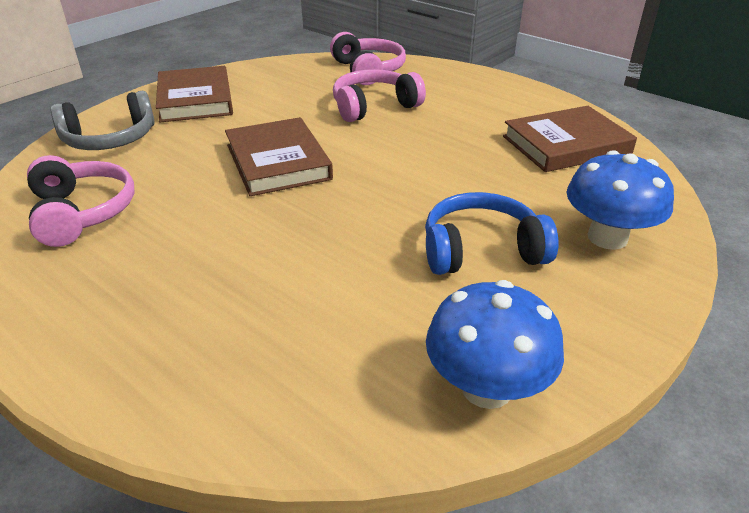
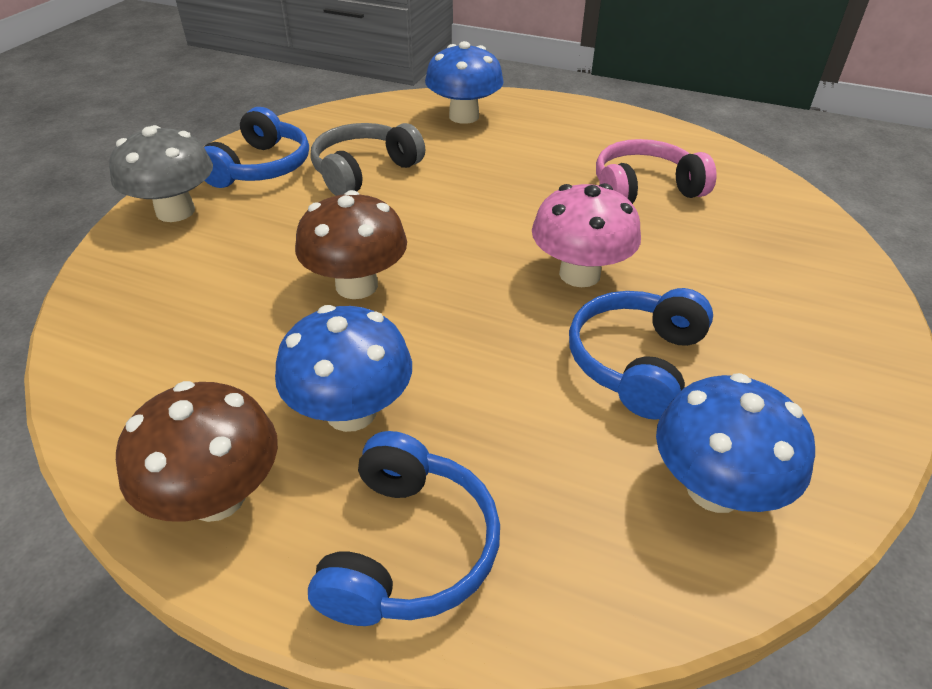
blue headphones: 1 -> 3
blue mushroom: 2 -> 3
brown book: 3 -> 0
brown mushroom: 0 -> 2
grey mushroom: 0 -> 1
pink headphones: 3 -> 1
pink mushroom: 0 -> 1

